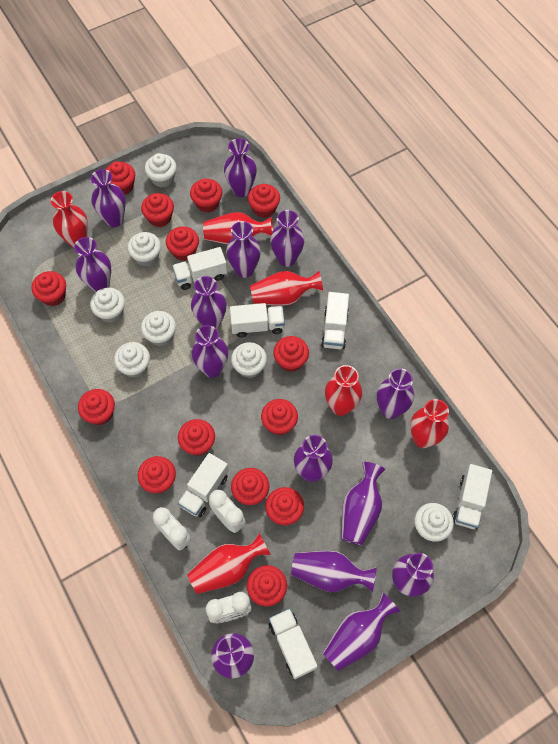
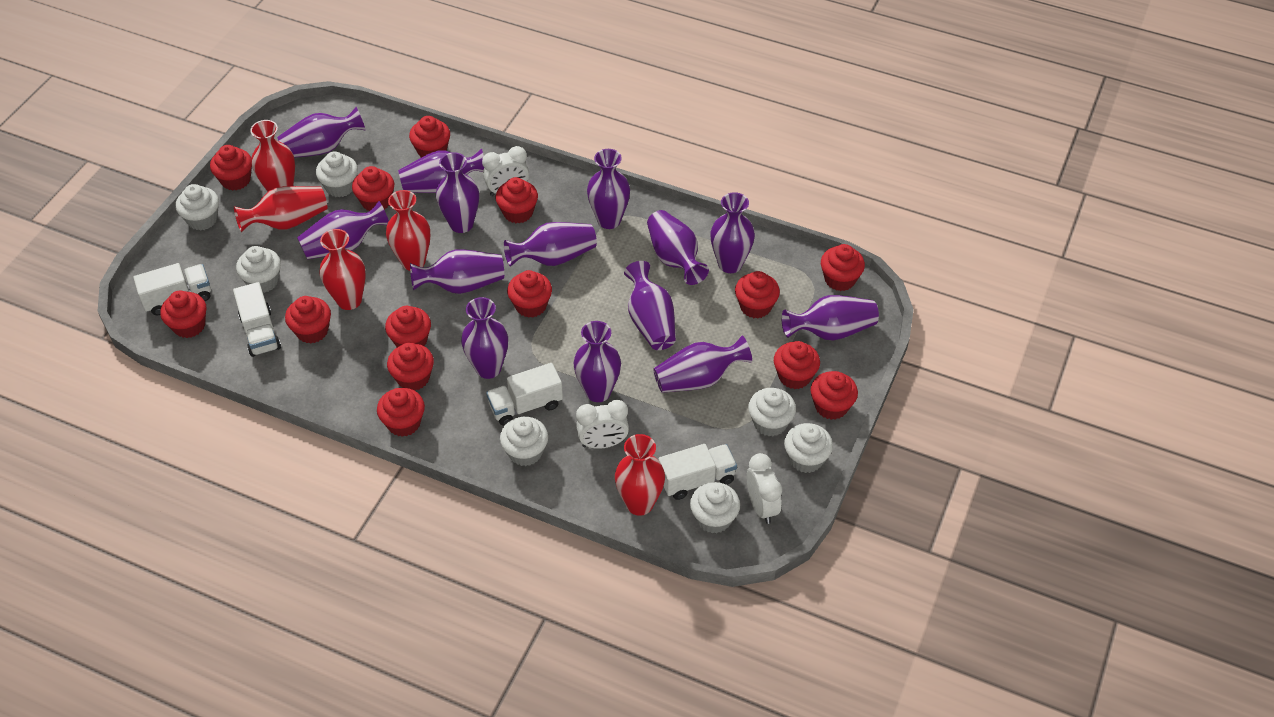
red vase: 6 -> 5
white truck: 6 -> 4

